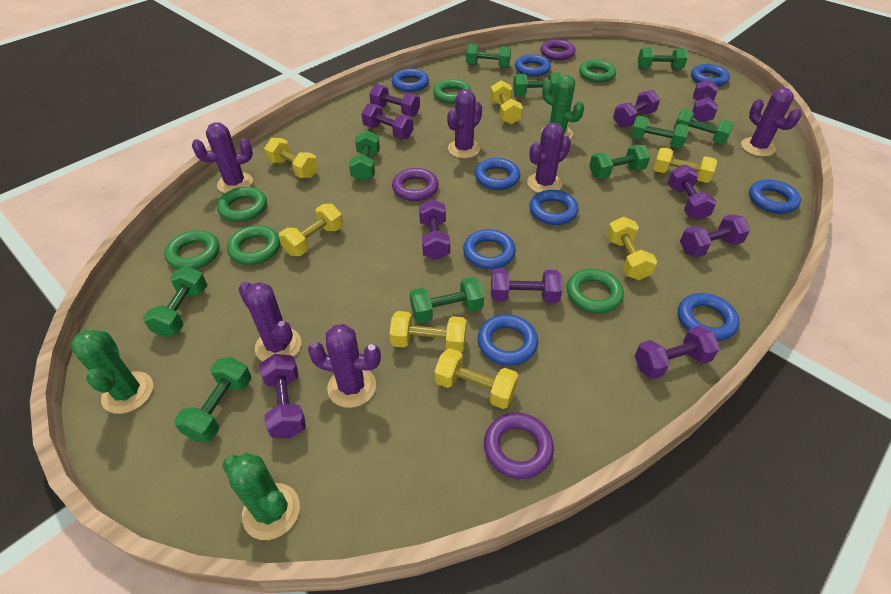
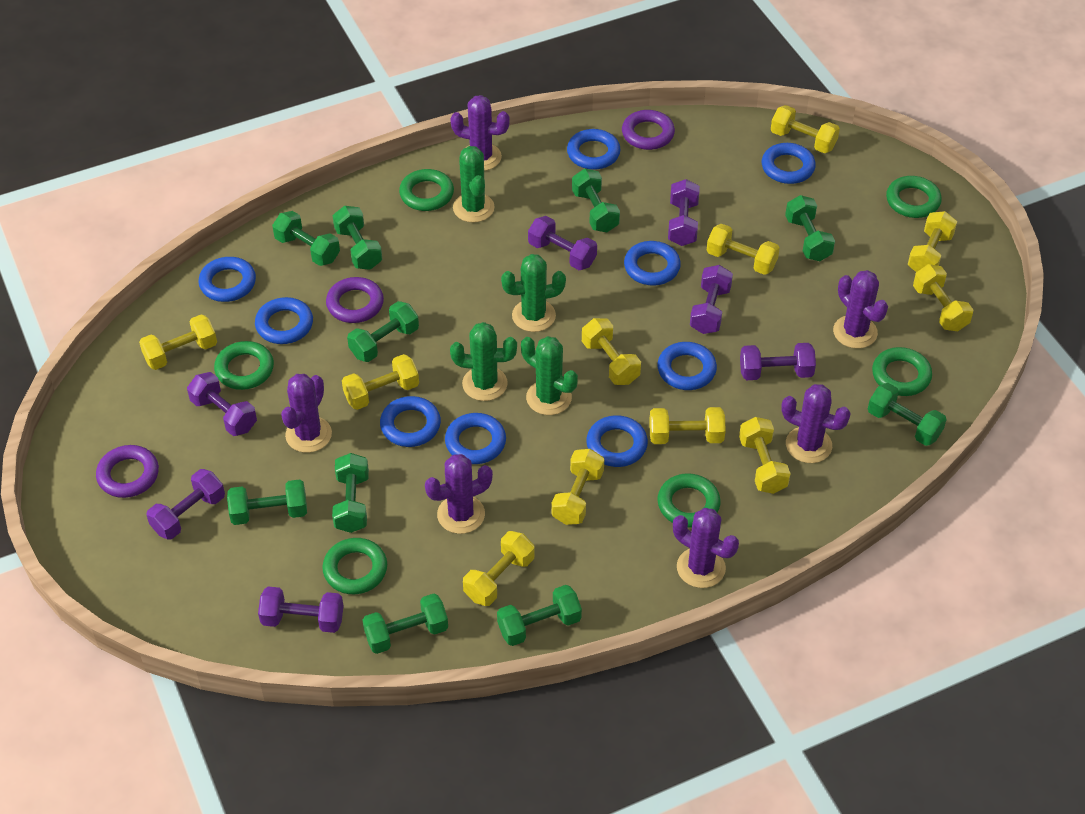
green cactus: 3 -> 4
purple dumbbell: 10 -> 7
yellow dumbbell: 7 -> 11

